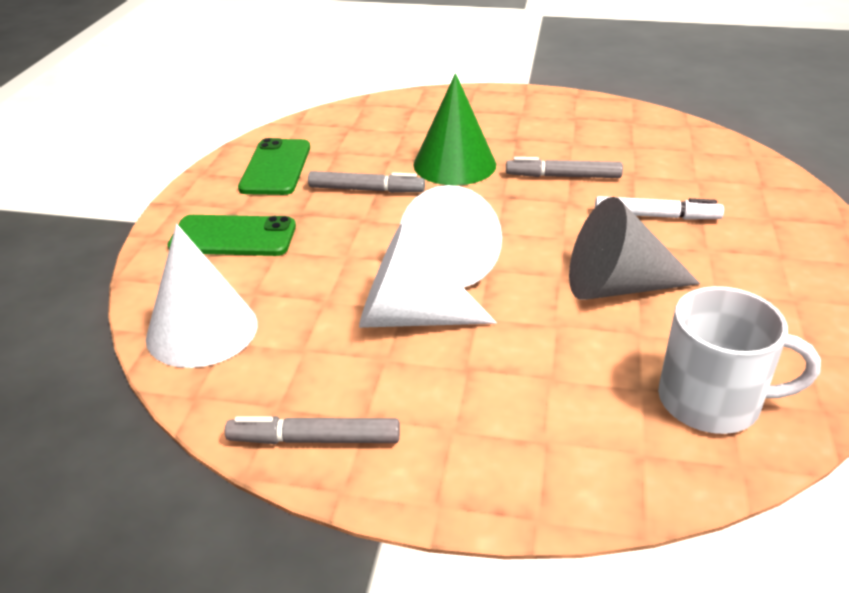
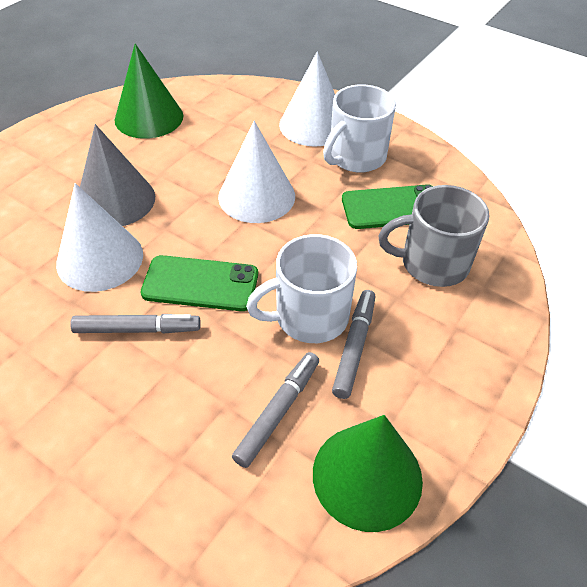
green cone: 1 -> 2
grey mug: 0 -> 1
white marker: 1 -> 0
white mug: 1 -> 2

